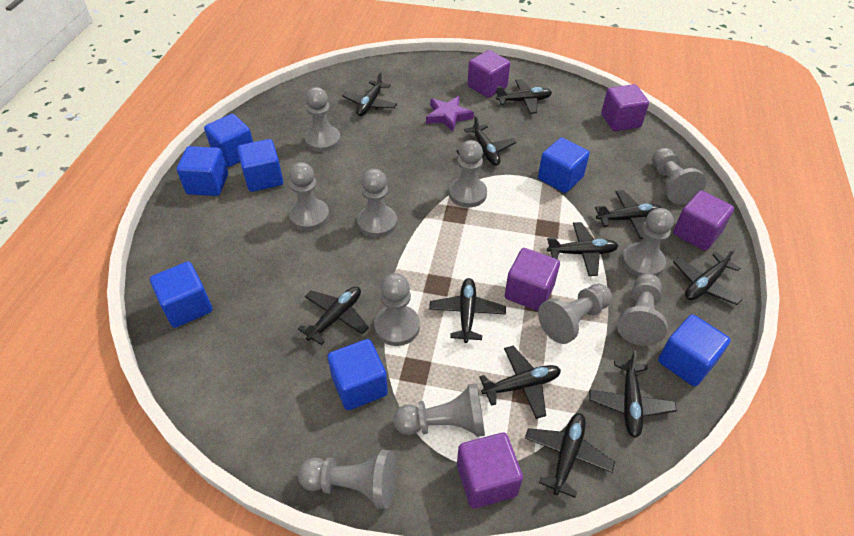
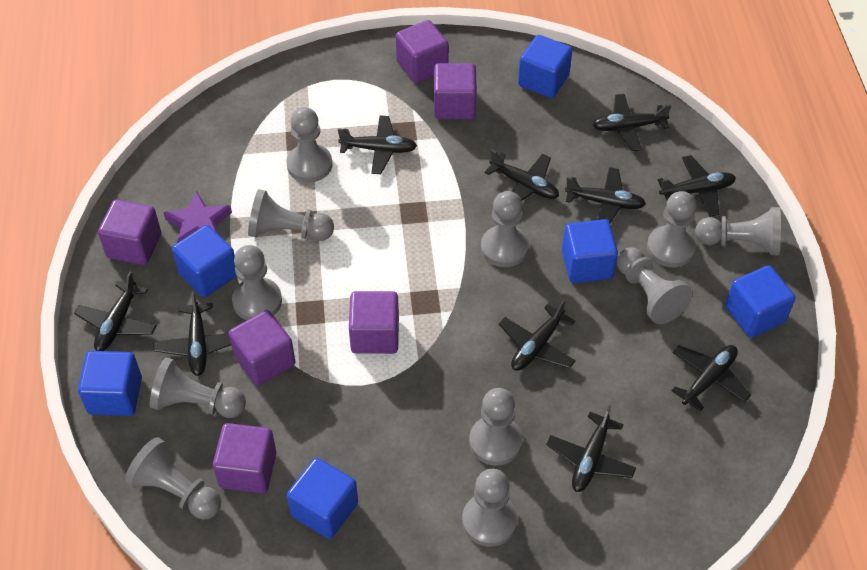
black plane: 11 -> 10
blue cube: 7 -> 6
purple cube: 5 -> 6

